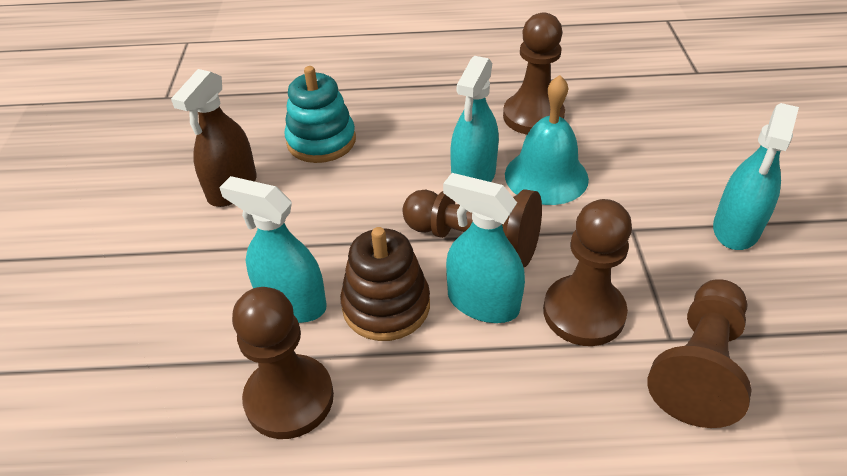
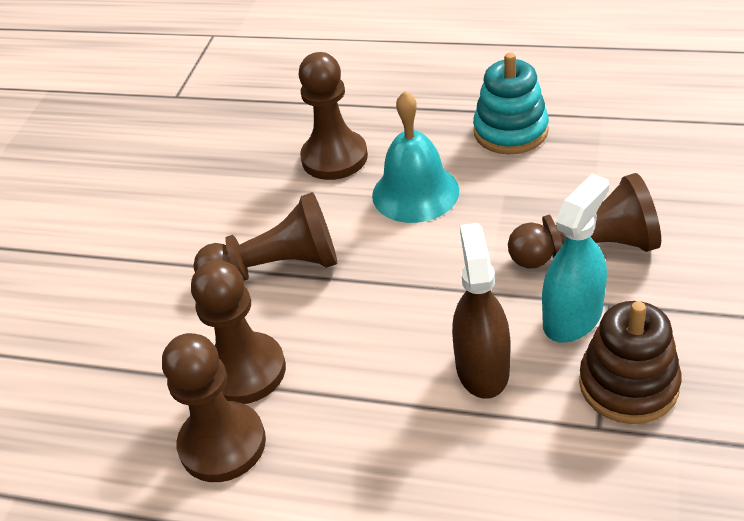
turquoise spray bottle: 4 -> 1

